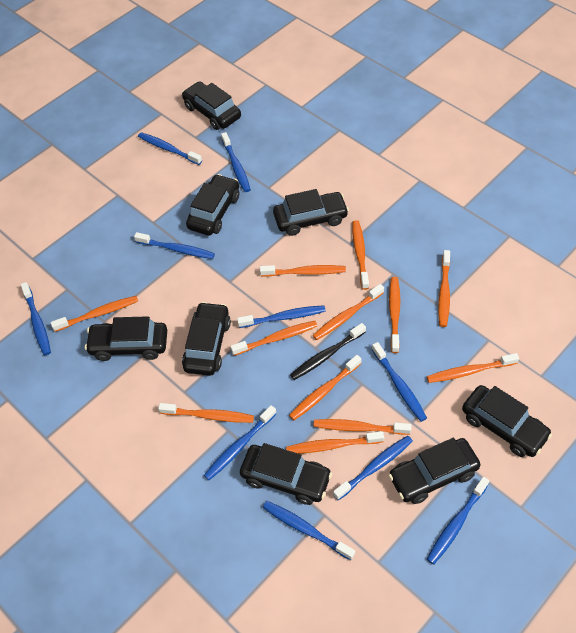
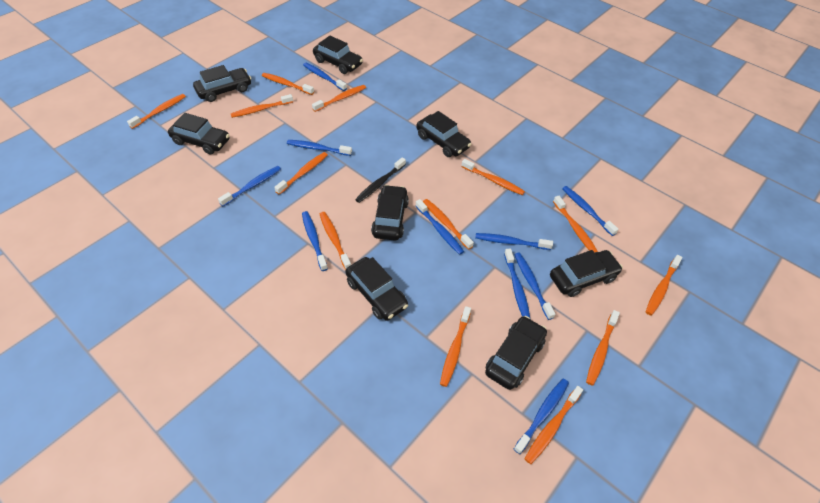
orange toothbrush: 12 -> 13

